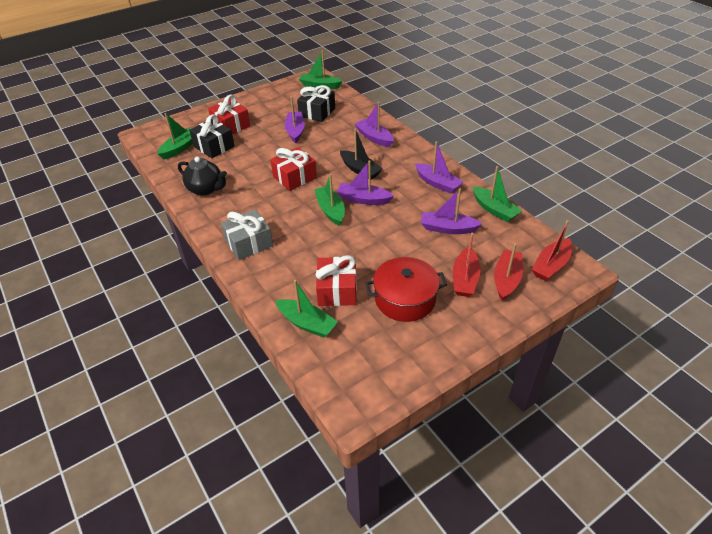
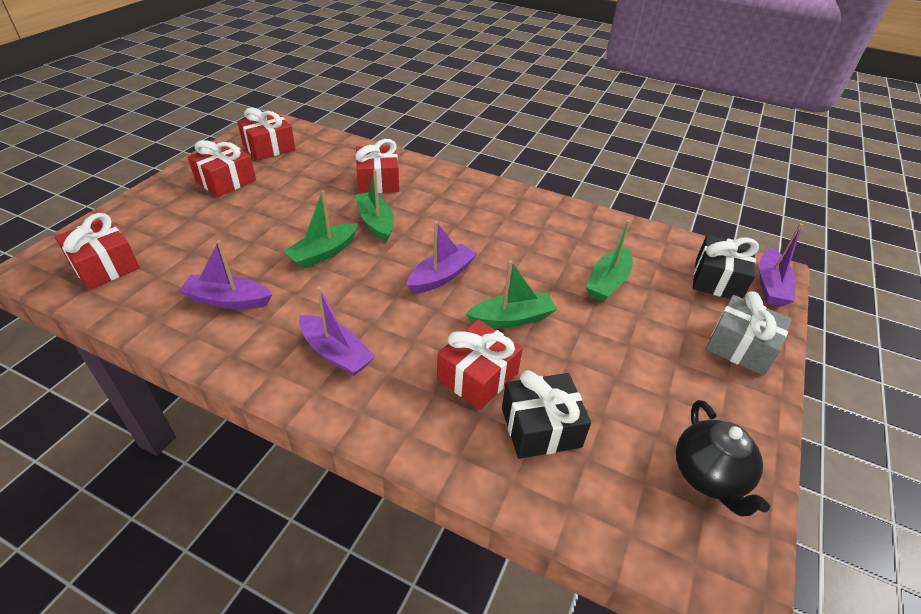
black boat: 1 -> 0
green boat: 5 -> 4
purple boat: 5 -> 4
red boat: 3 -> 0
red gift: 3 -> 5
red pot: 1 -> 0

